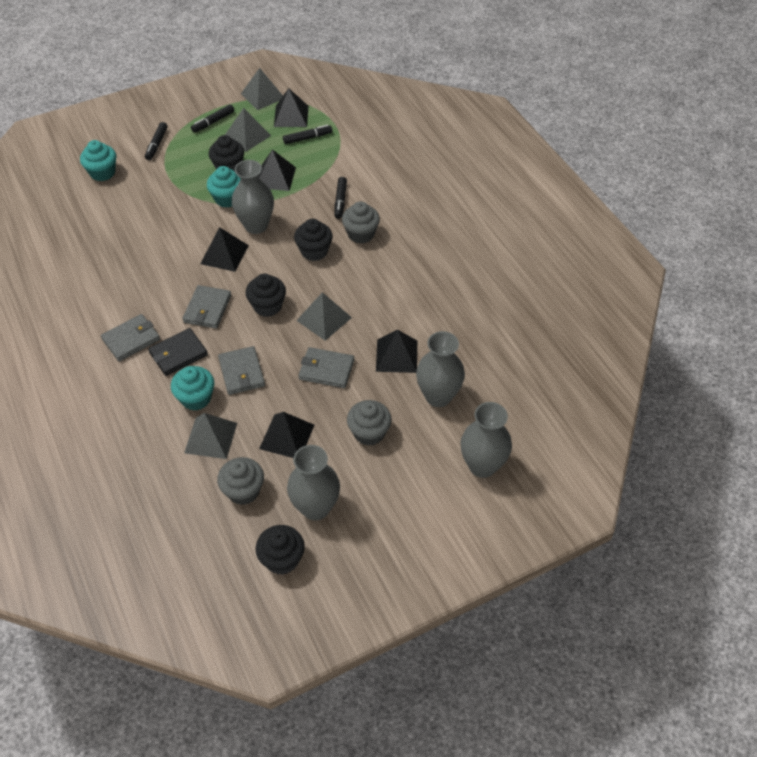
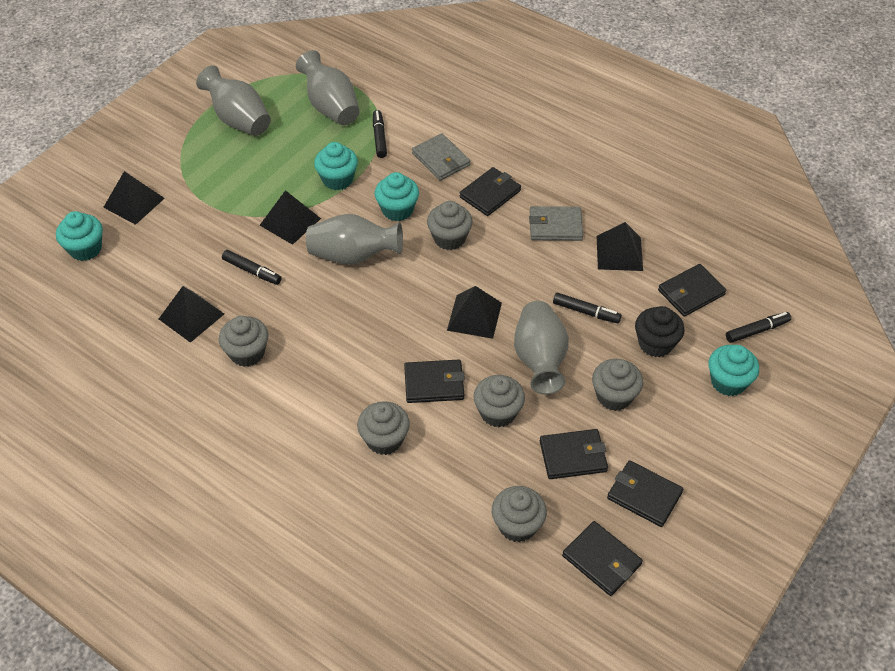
black cupcake: 4 -> 1
black wallet: 1 -> 6
grey cupcake: 3 -> 6
grey pyramid: 4 -> 0
grey wallet: 4 -> 2
turquoise cupcake: 3 -> 4

